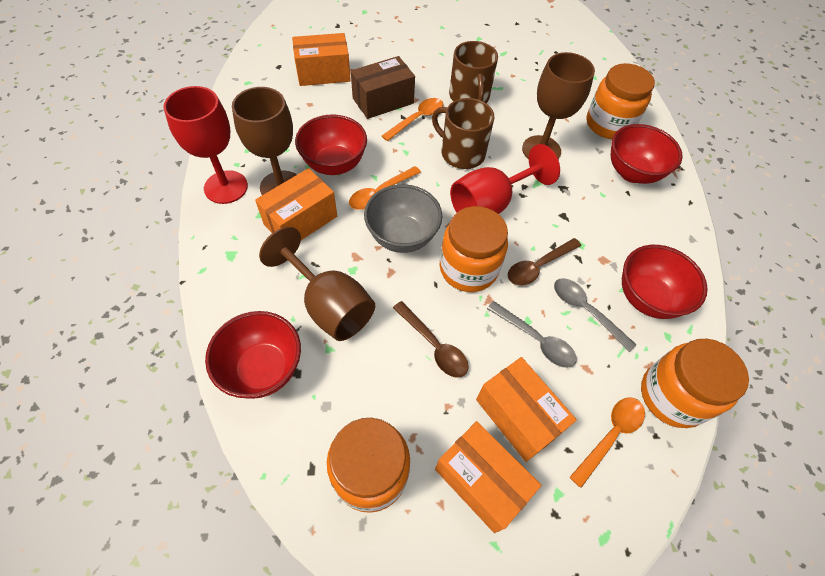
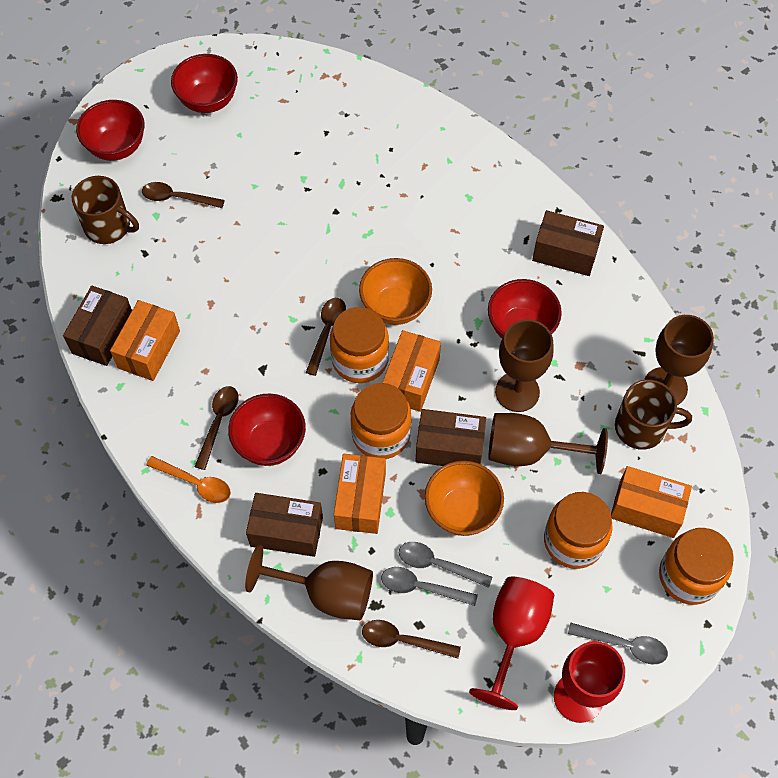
brown box: 1 -> 4
brown goblet: 3 -> 4
brown spoon: 2 -> 4
grey bowl: 1 -> 0
grey spoon: 2 -> 3
orange bowl: 0 -> 2
orange spoon: 3 -> 1

